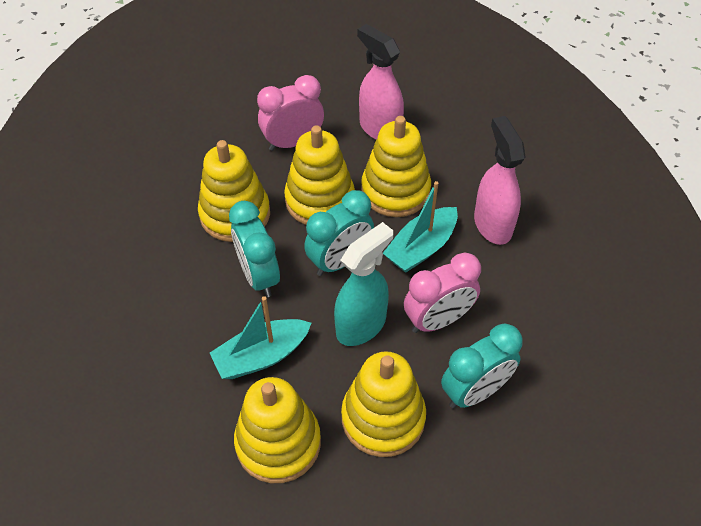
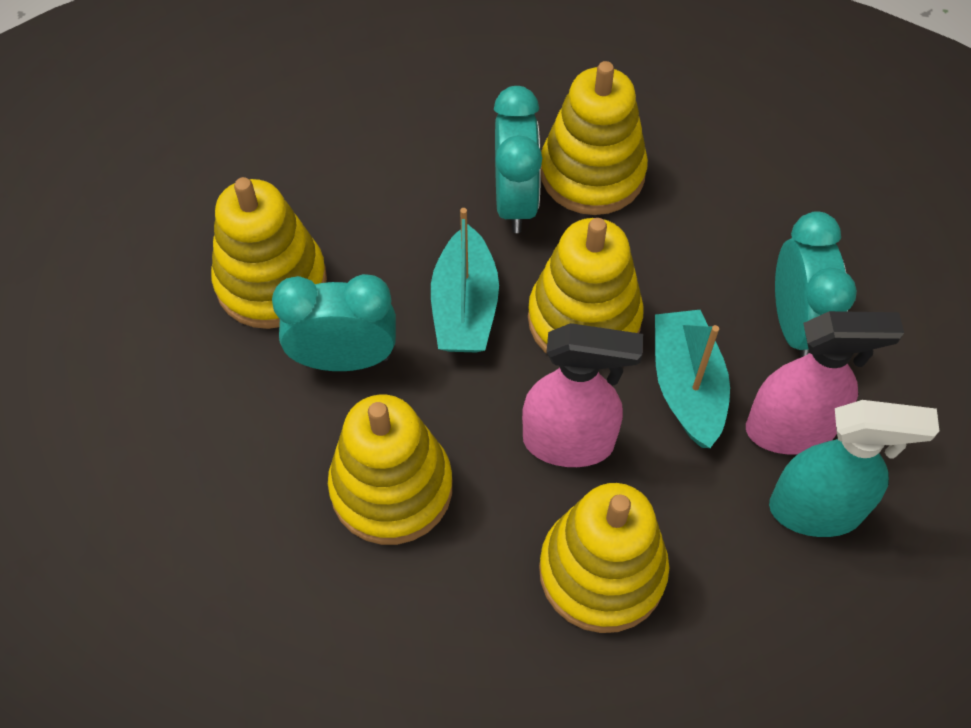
pink clock: 2 -> 0

